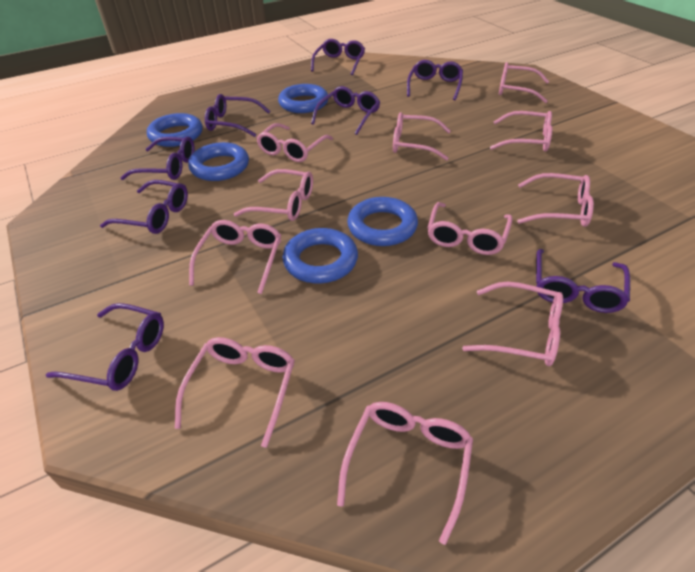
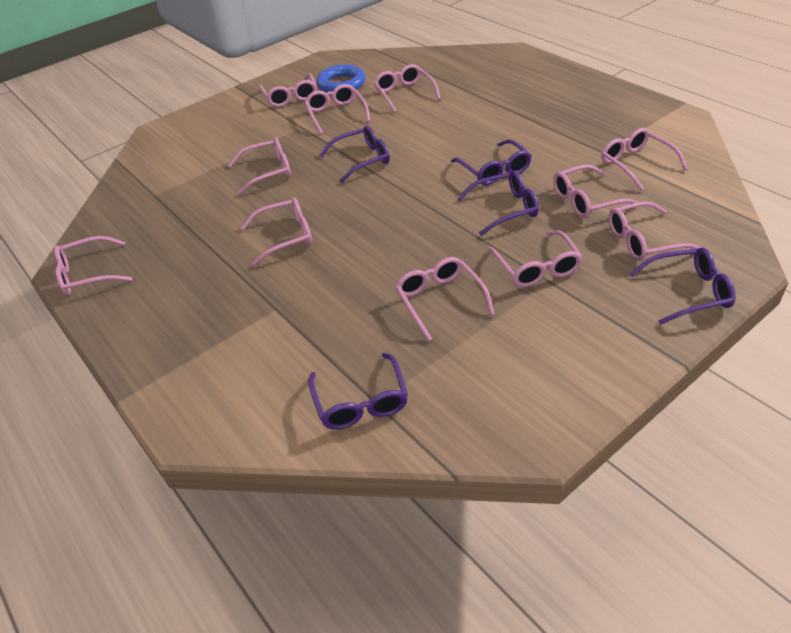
blue ring: 5 -> 1
purple glasses: 8 -> 5

